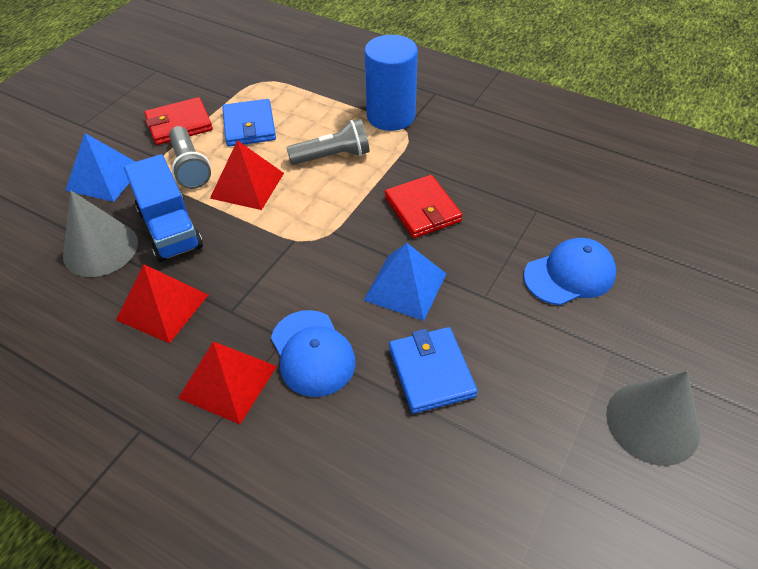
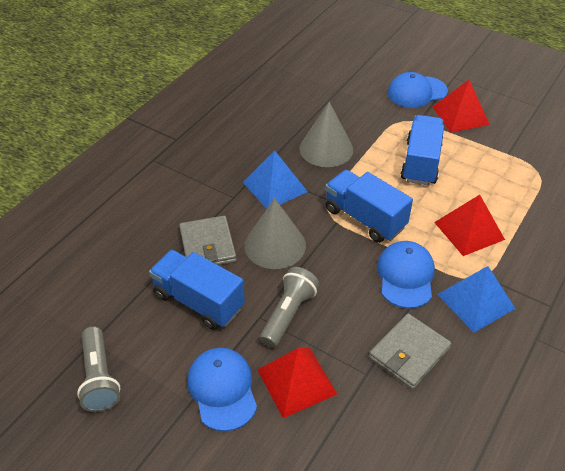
blue cap: 2 -> 3
blue cylinder: 1 -> 0
blue truck: 1 -> 3
blue wallet: 2 -> 0
grey wallet: 0 -> 2
red wallet: 2 -> 0

